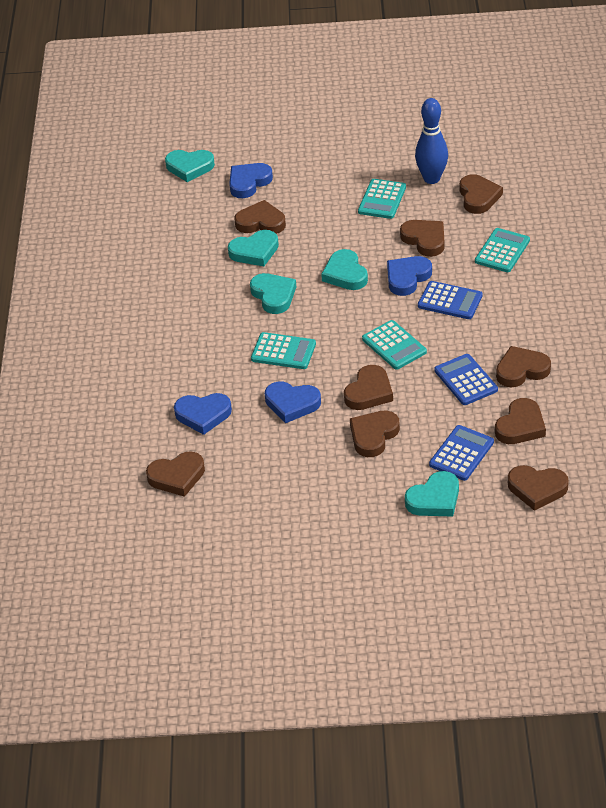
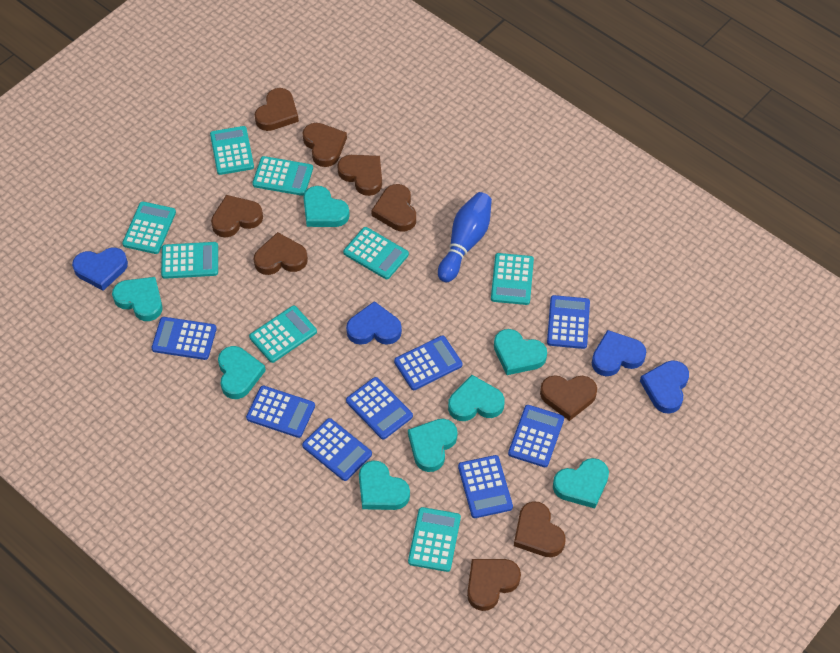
blue calculator: 3 -> 8
turquoise calculator: 4 -> 8
turquoise heart: 5 -> 8

